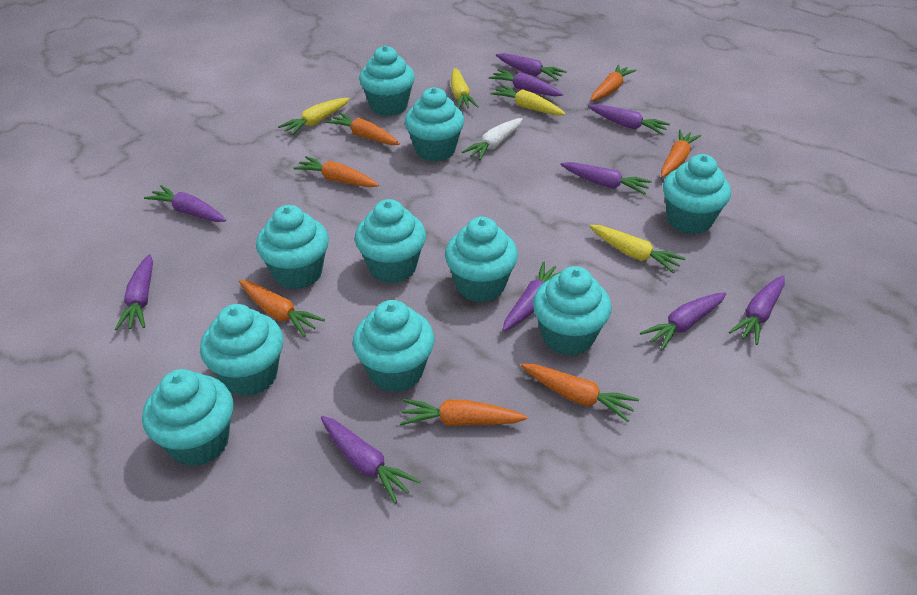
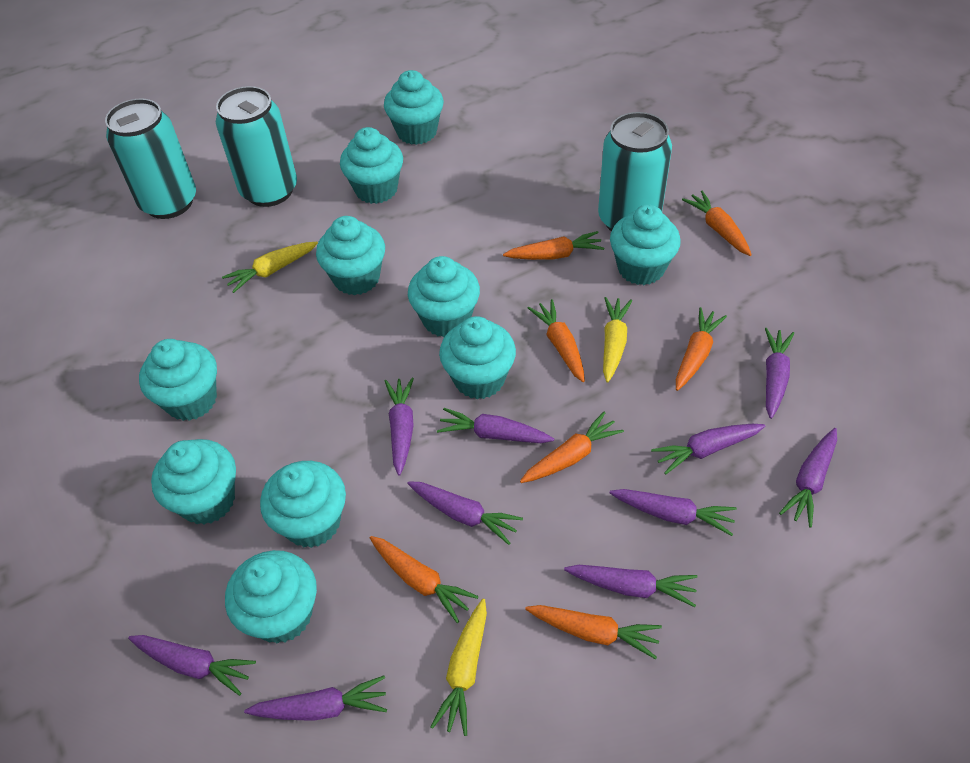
turquoise can: 0 -> 3
white carrot: 1 -> 0
yellow carrot: 4 -> 3

